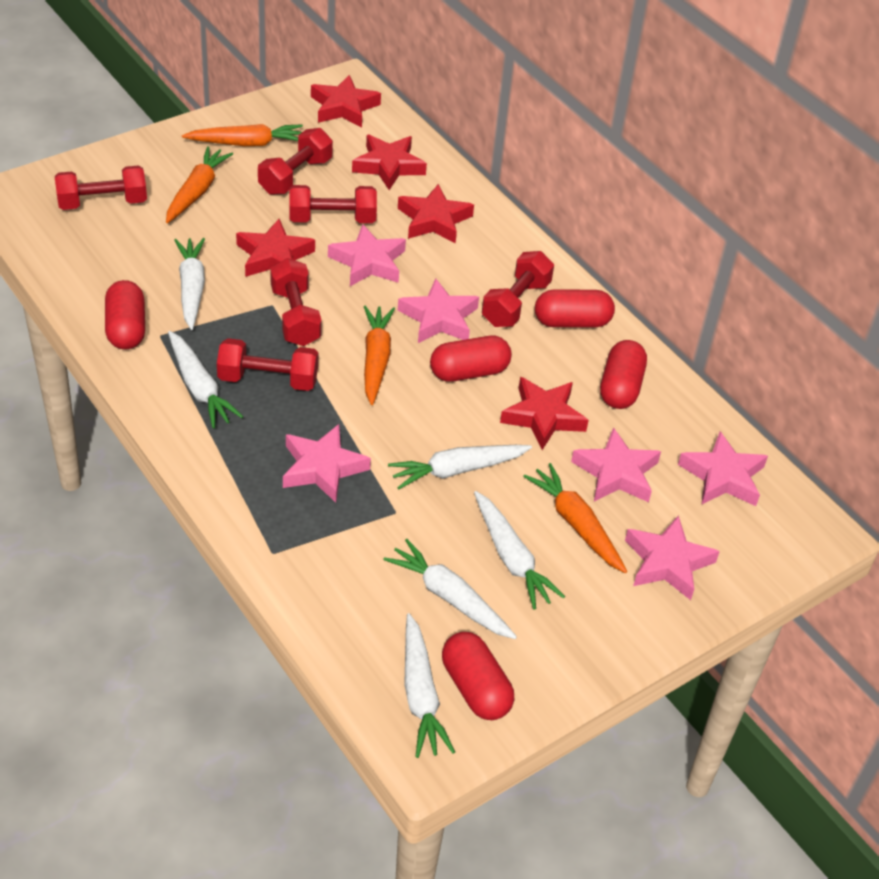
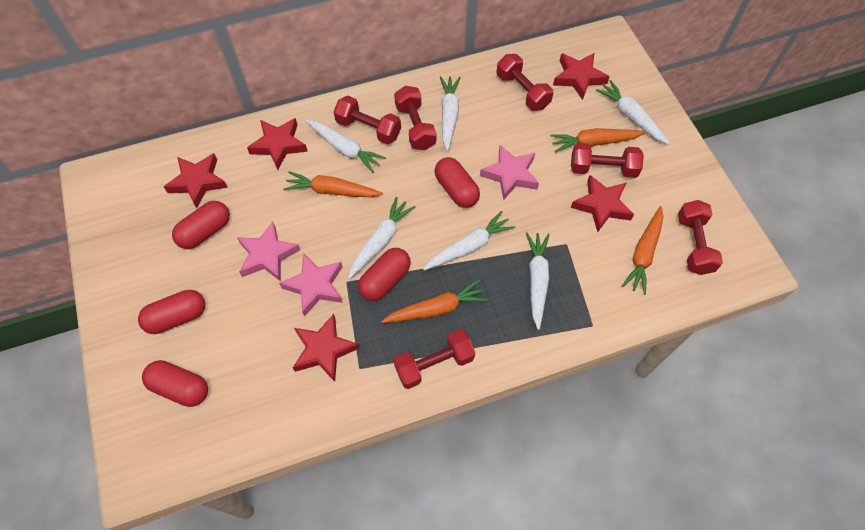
pink star: 6 -> 3

